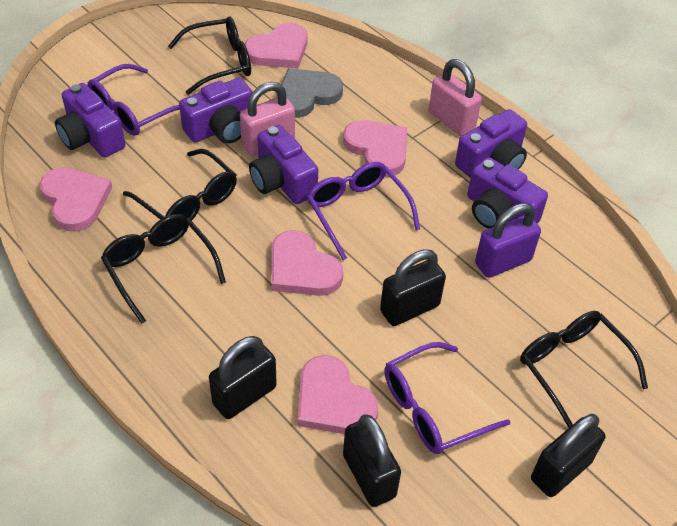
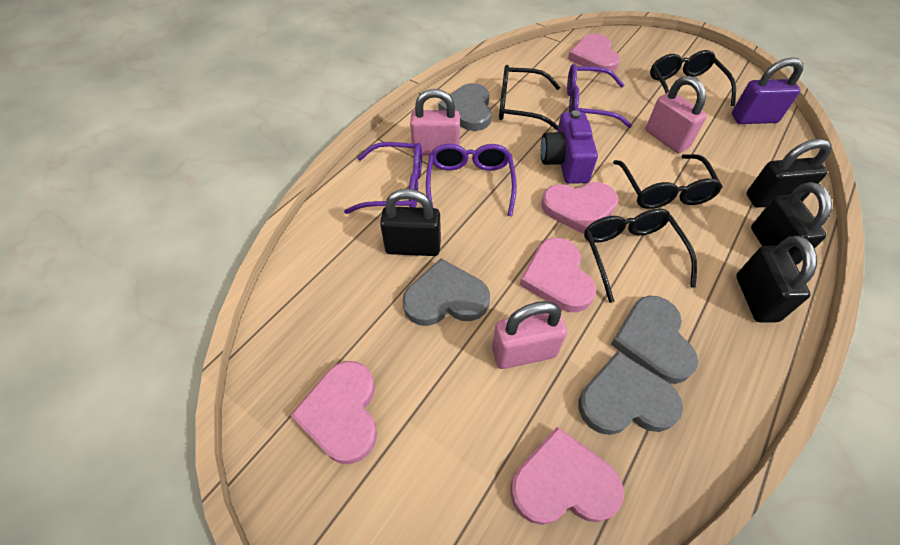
grey heart: 1 -> 4
pink padlock: 2 -> 3
purple camera: 5 -> 1

